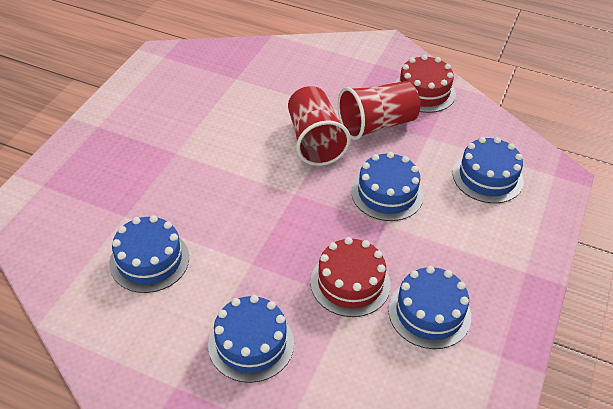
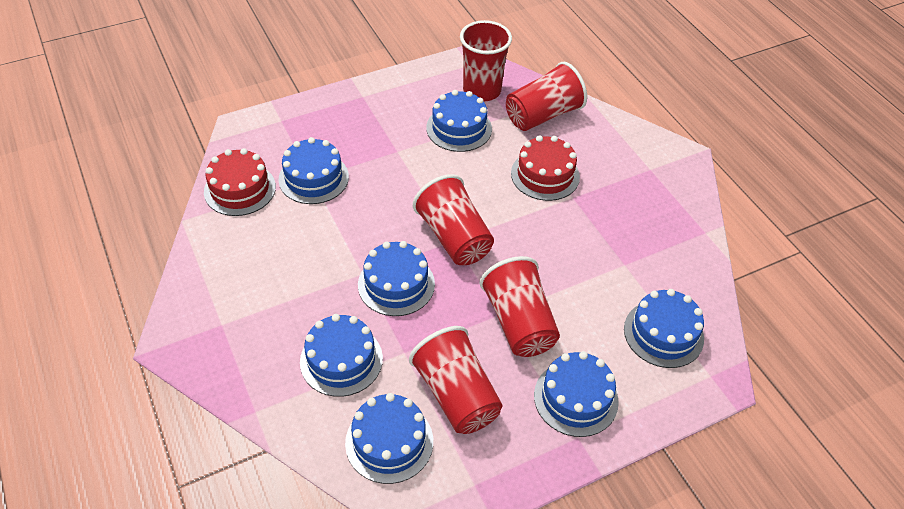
blue cake: 5 -> 7
red cup: 2 -> 5

